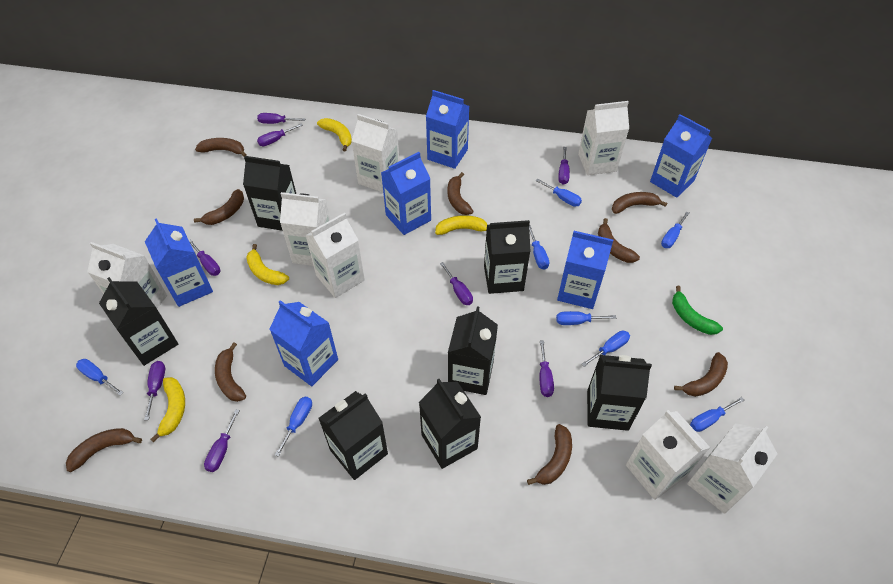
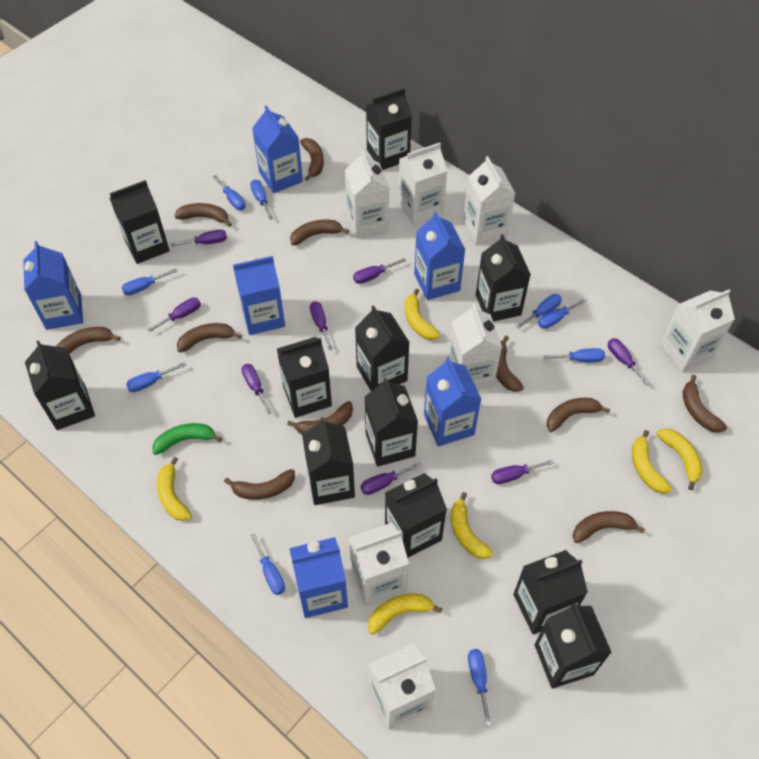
black carton: 7 -> 11
blue screwdriver: 8 -> 9
brown banana: 9 -> 11
yellow banana: 4 -> 6

